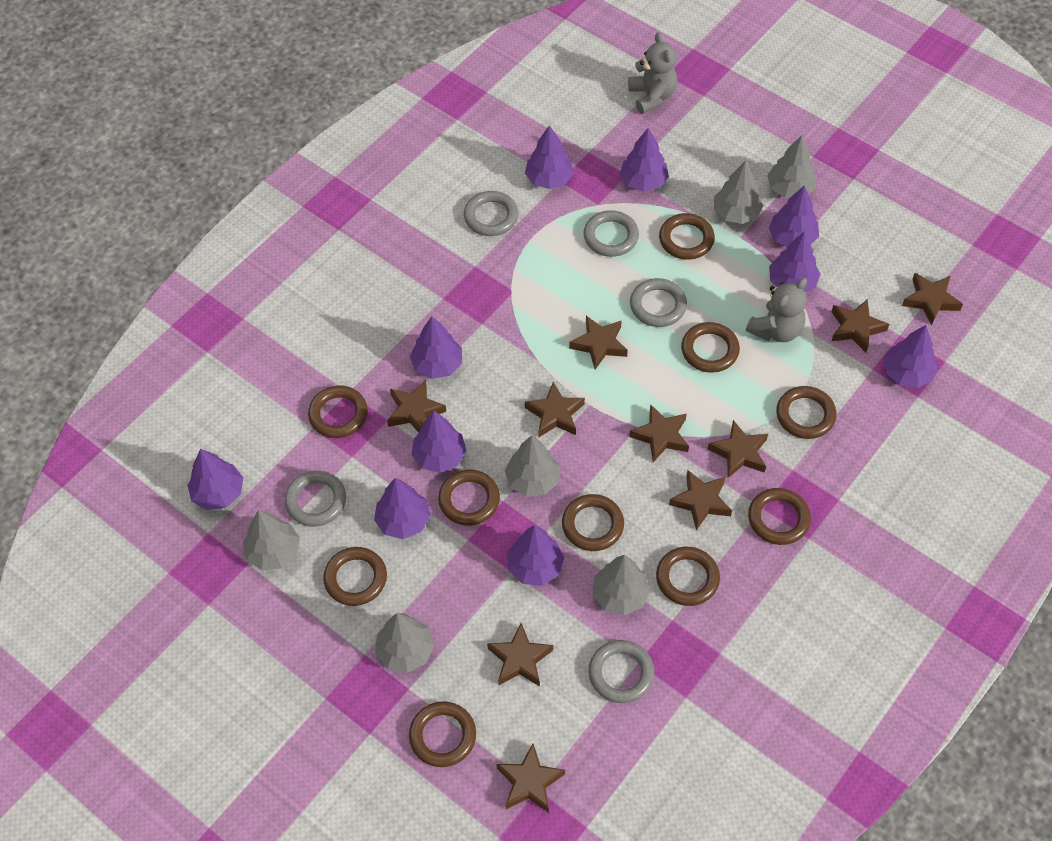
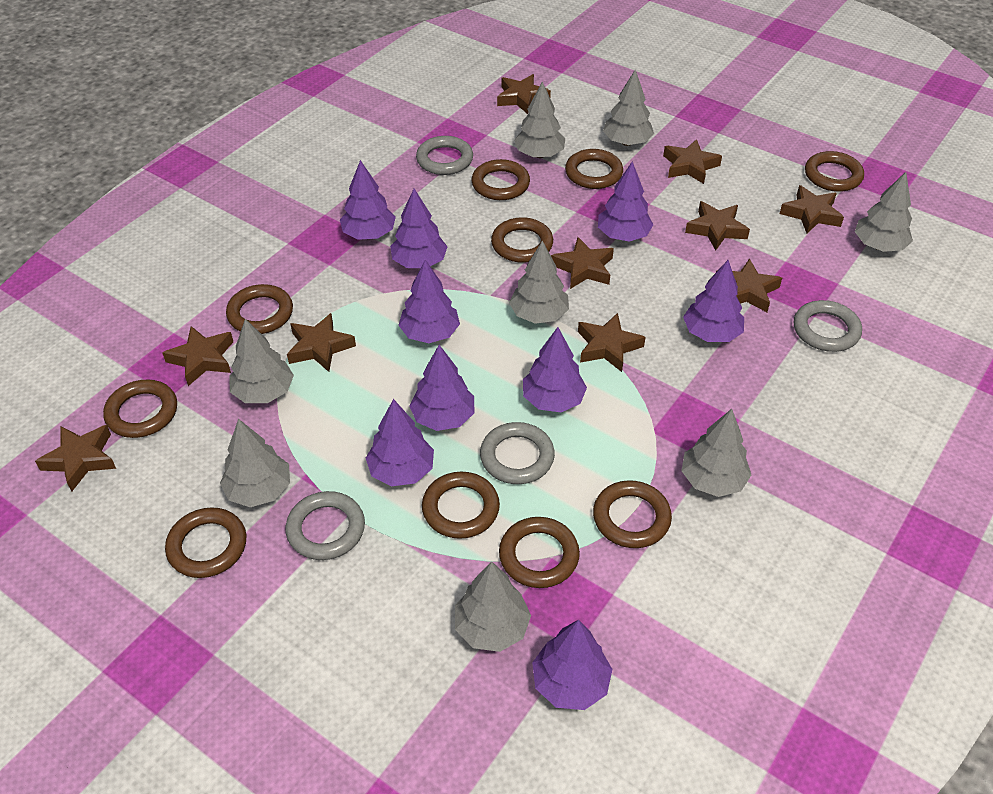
grey ring: 5 -> 4
grey teddy bear: 2 -> 0
grey tree: 6 -> 8
purple tree: 10 -> 9

